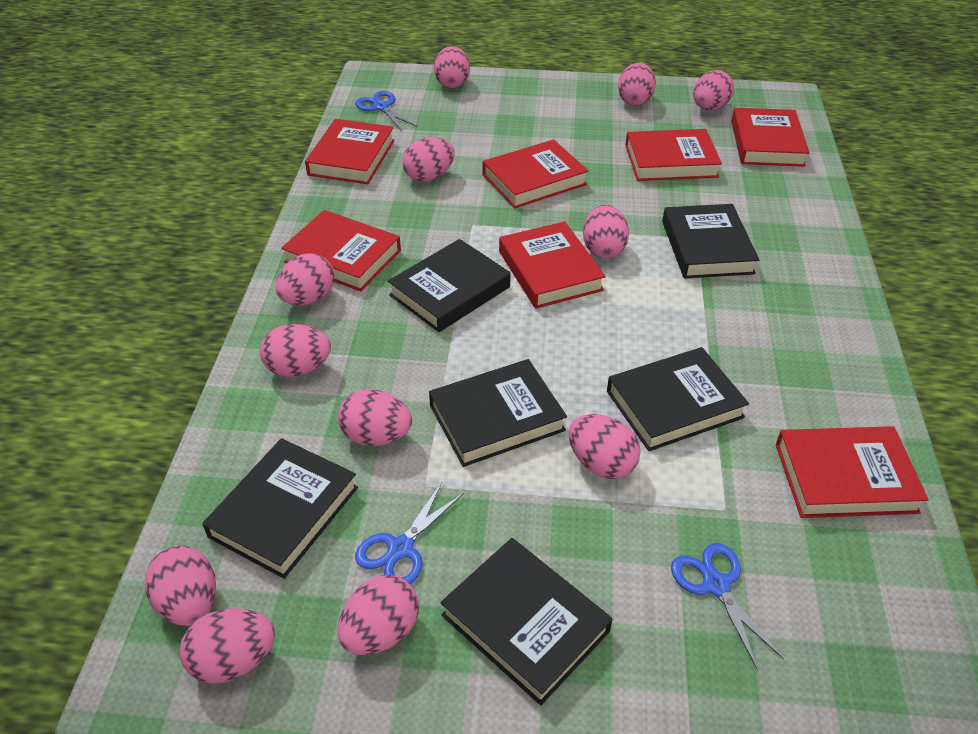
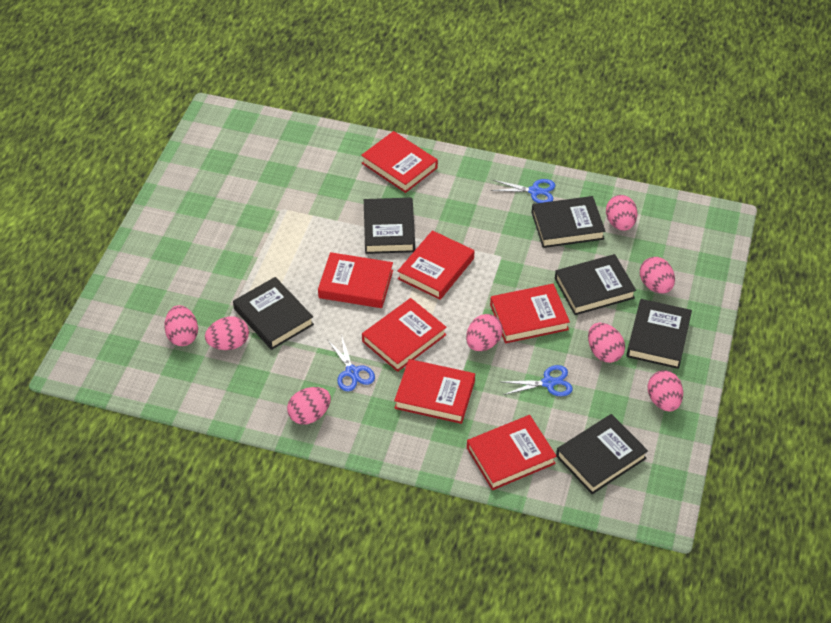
pink egg: 12 -> 8

